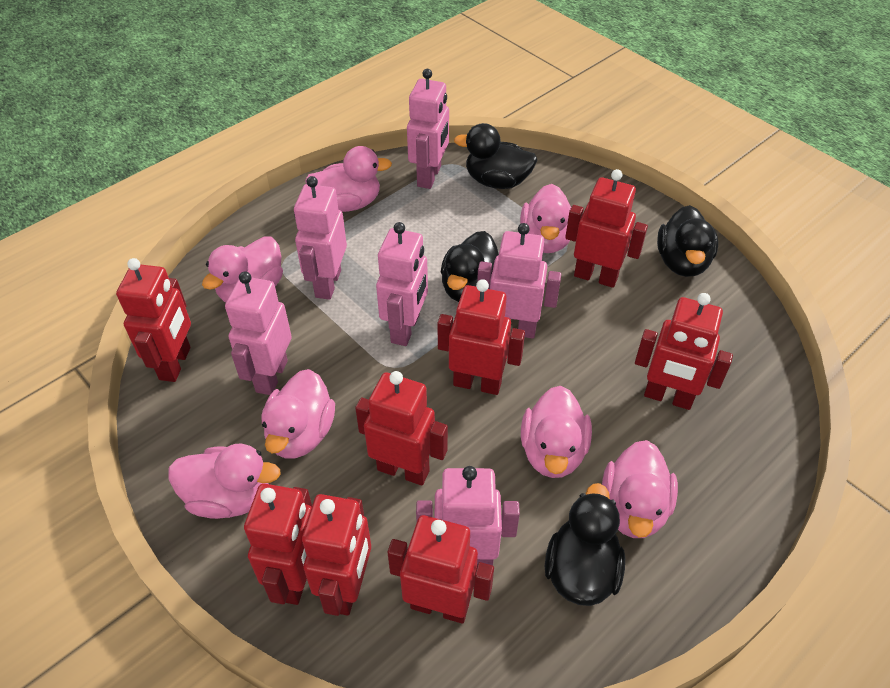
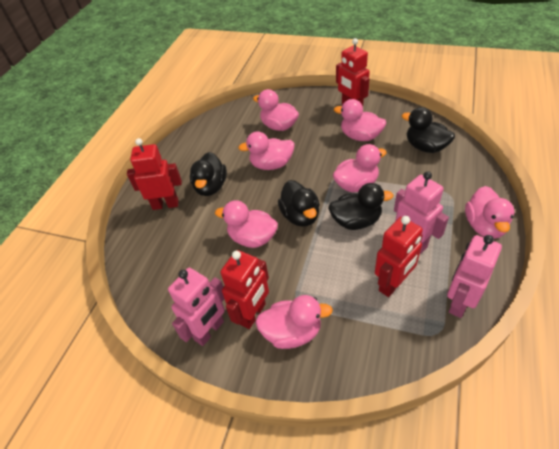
pink robot: 6 -> 3
red robot: 8 -> 4

